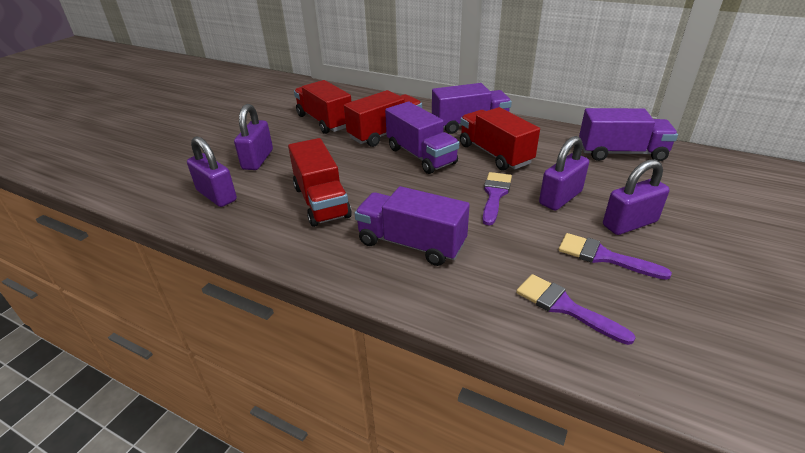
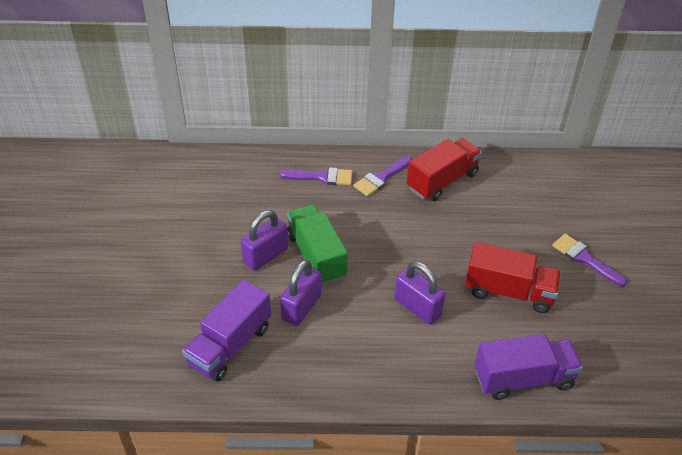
green truck: 0 -> 1
purple padlock: 4 -> 3
purple truck: 4 -> 2
red truck: 4 -> 2

